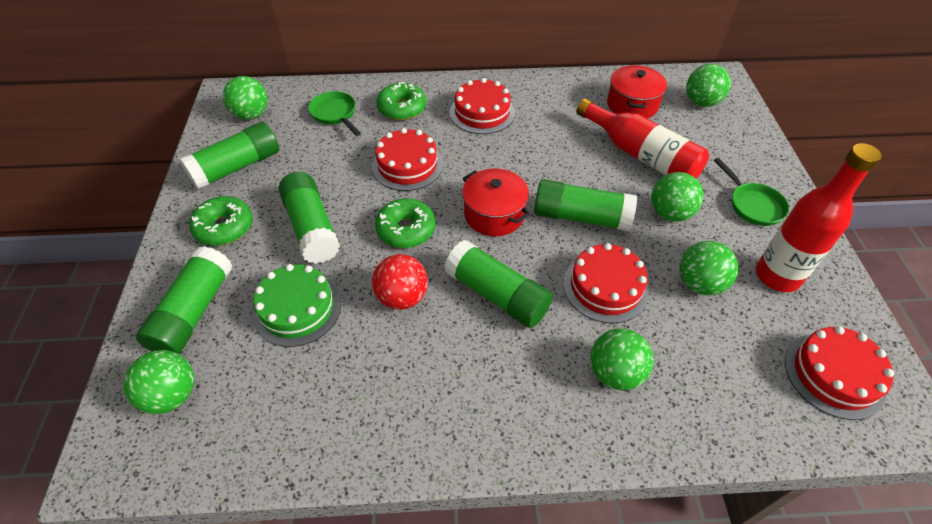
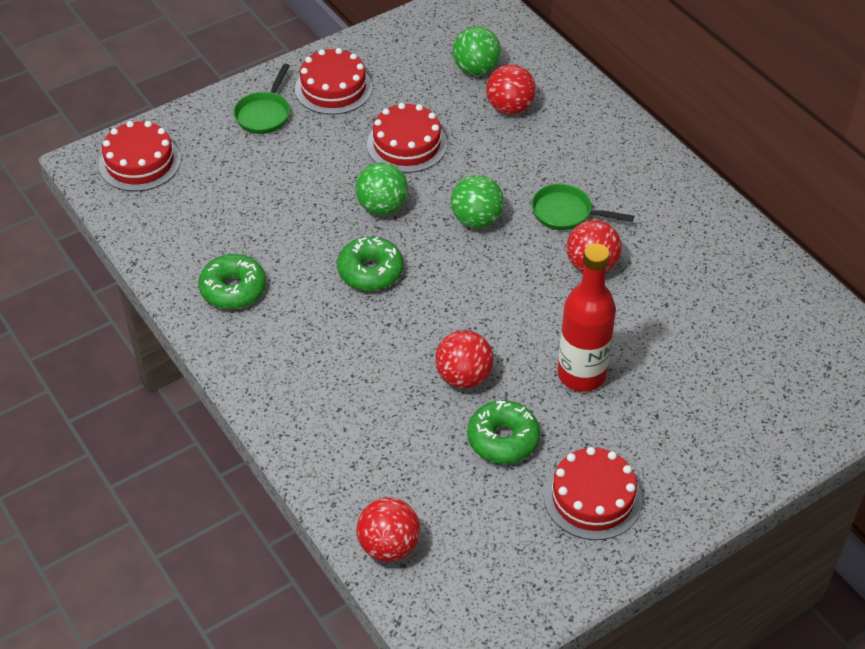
green ball: 6 -> 3
green cake: 1 -> 0
green glue stick: 5 -> 0
red ball: 1 -> 4
red bottle: 2 -> 1
red pot: 2 -> 0

